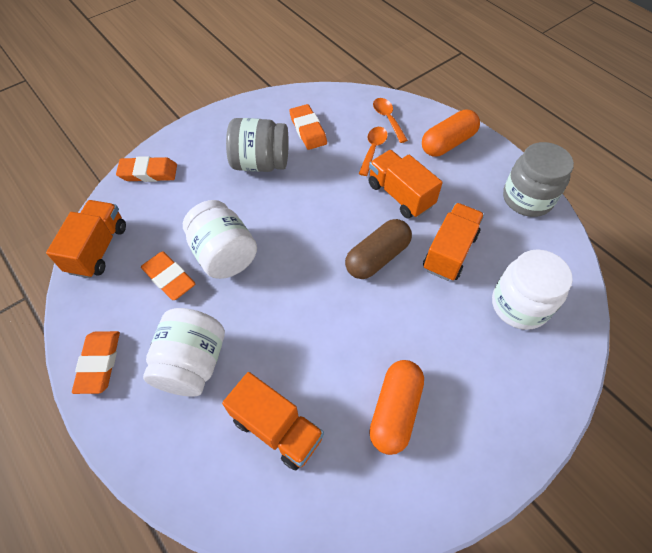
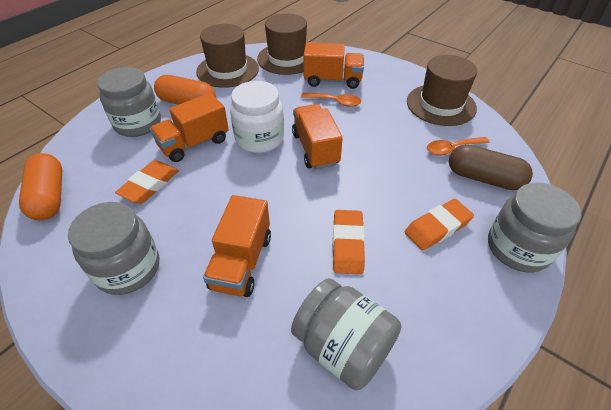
brown hat: 0 -> 3
grey jar: 2 -> 4
orange eraser: 4 -> 3
white jar: 3 -> 1

